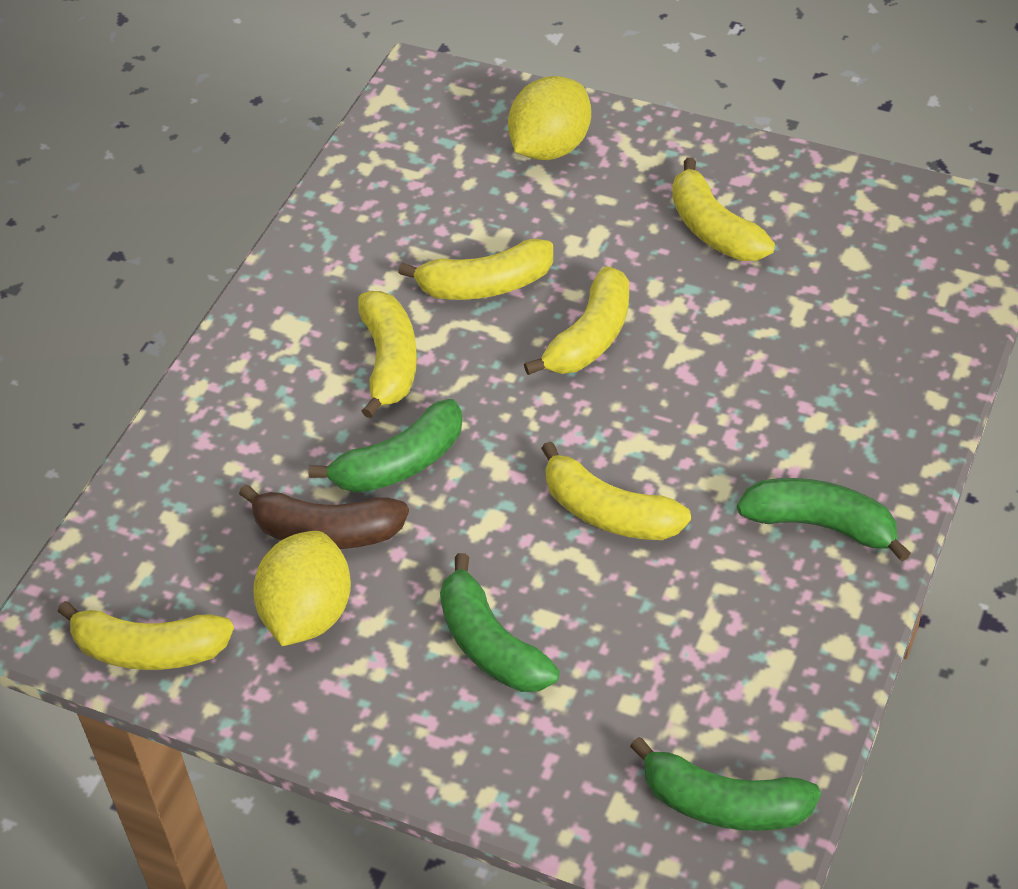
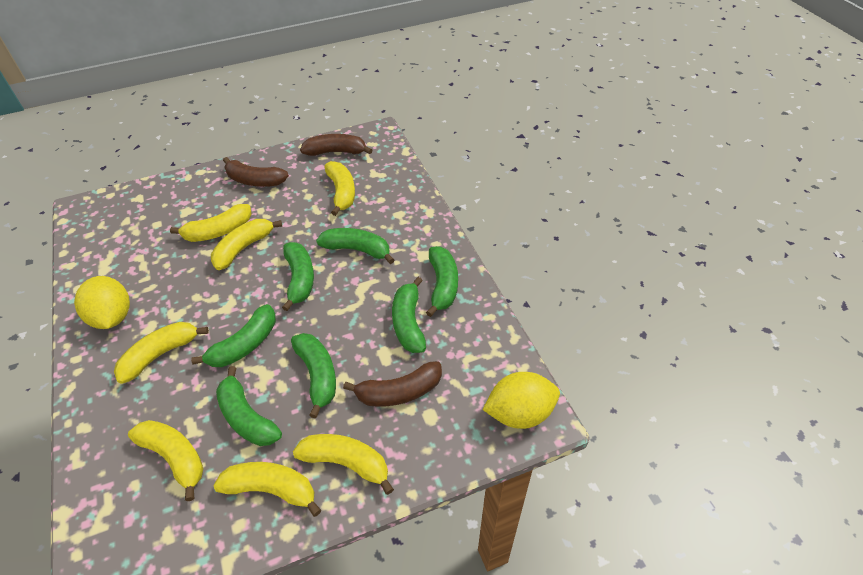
brown banana: 1 -> 3
green banana: 4 -> 7
yellow banana: 6 -> 7

